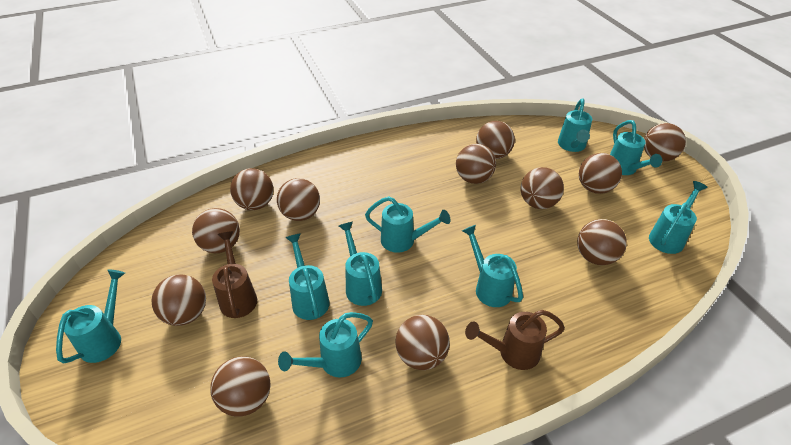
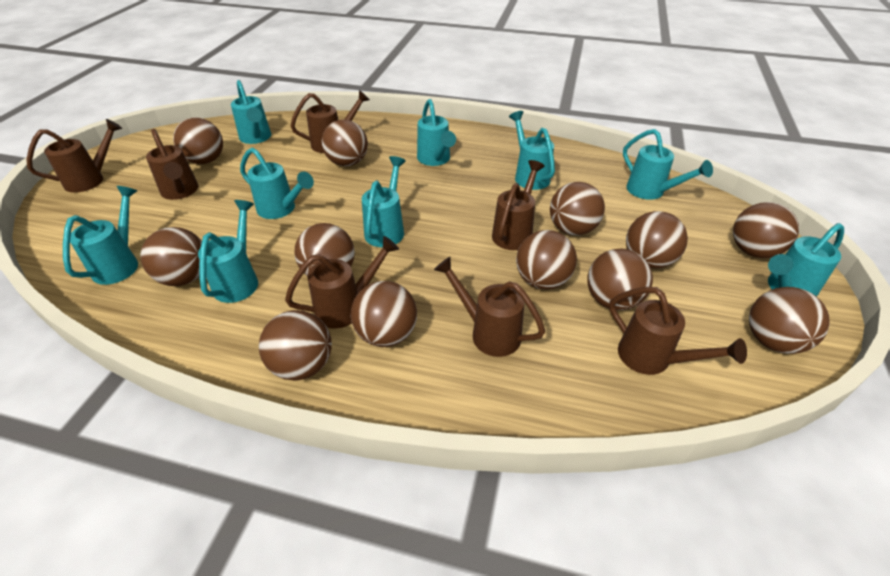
brown watering can: 2 -> 7

